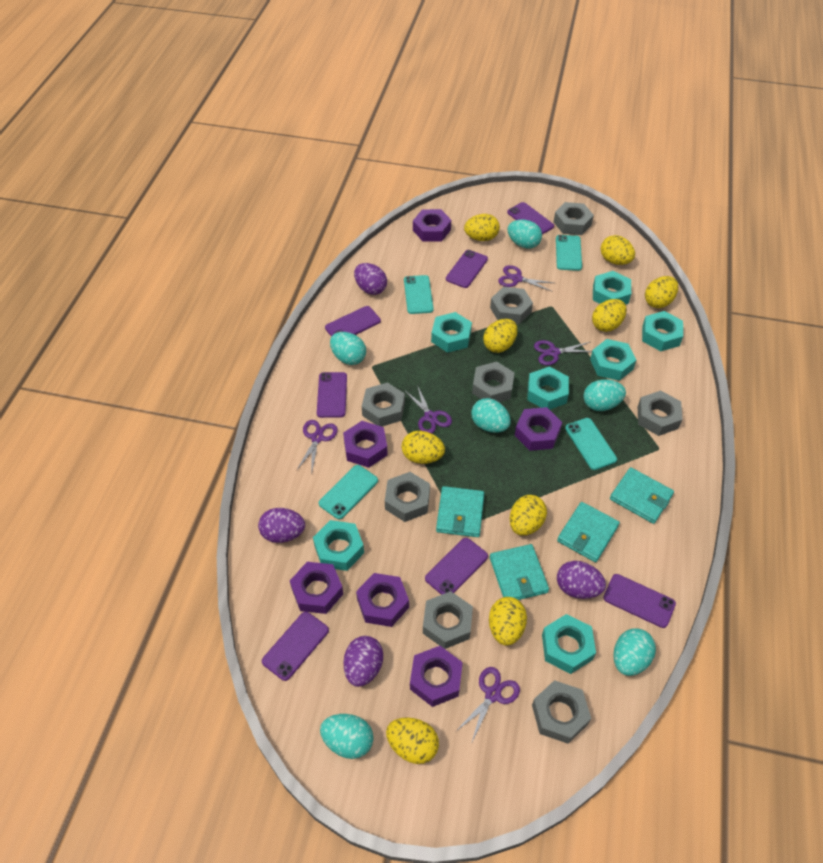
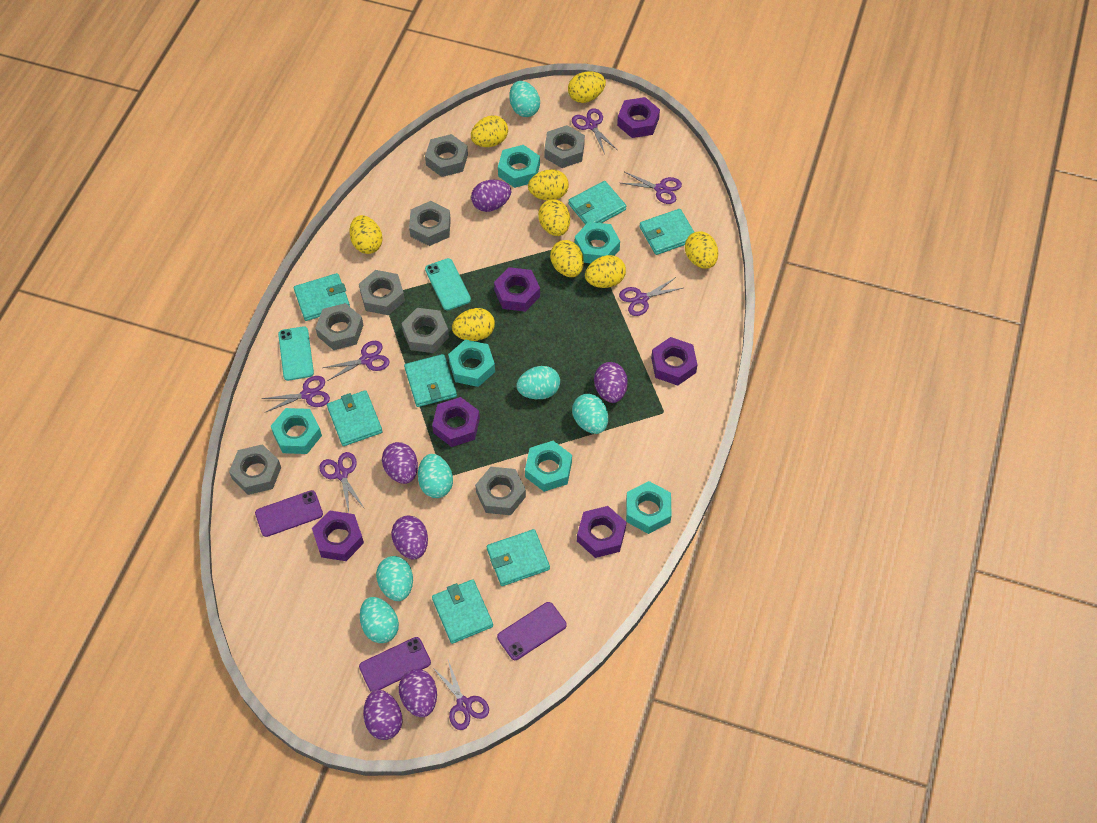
purple egg: 4 -> 6
purple phone: 7 -> 3
purple scissors: 5 -> 7
turquoise nut: 7 -> 6
turquoise phone: 4 -> 2
turquoise wallet: 4 -> 7

